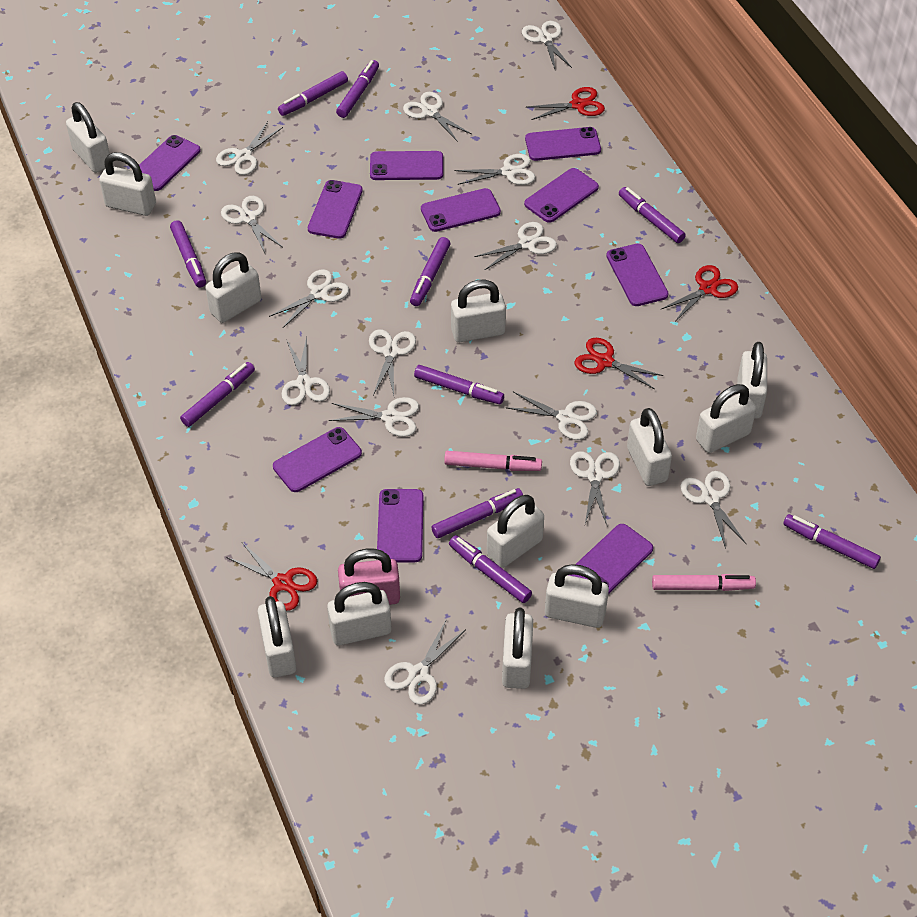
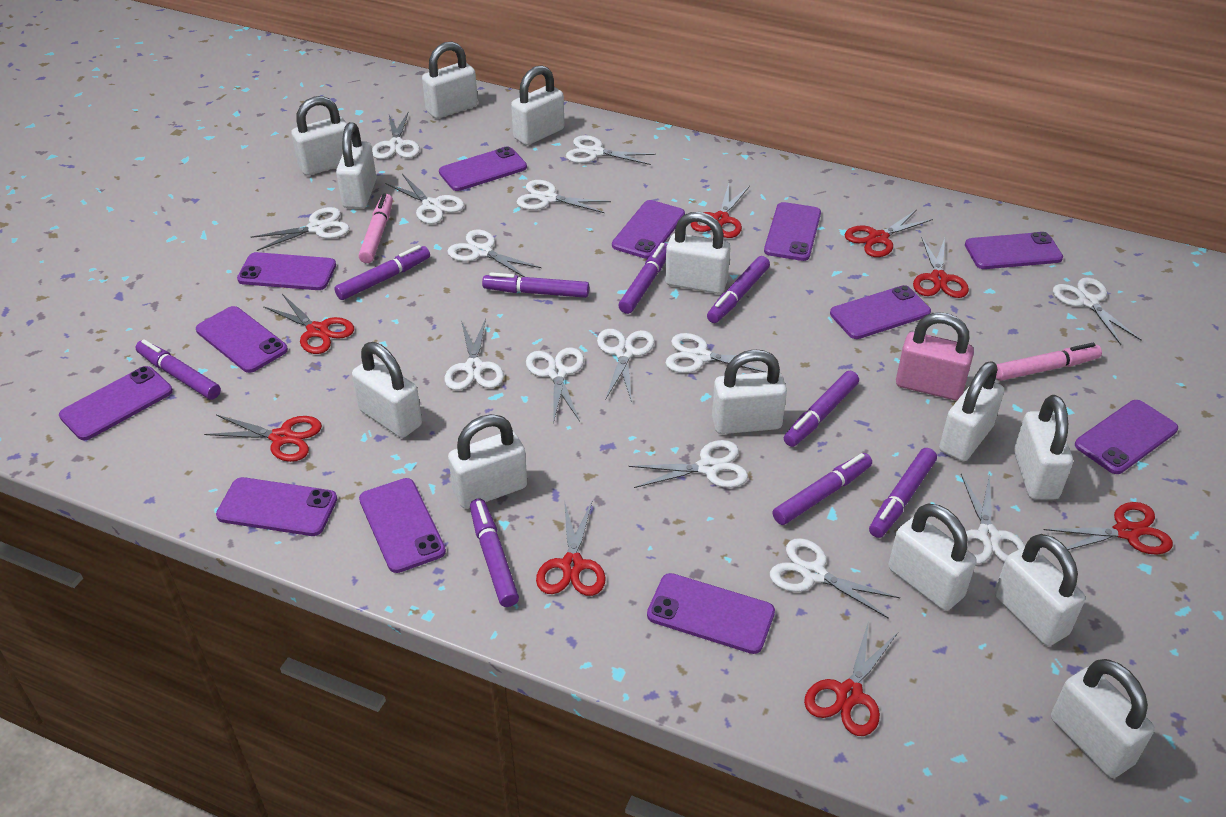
purple marker: 10 -> 9
purple phone: 10 -> 12
red scissors: 4 -> 8
white padlock: 12 -> 13

